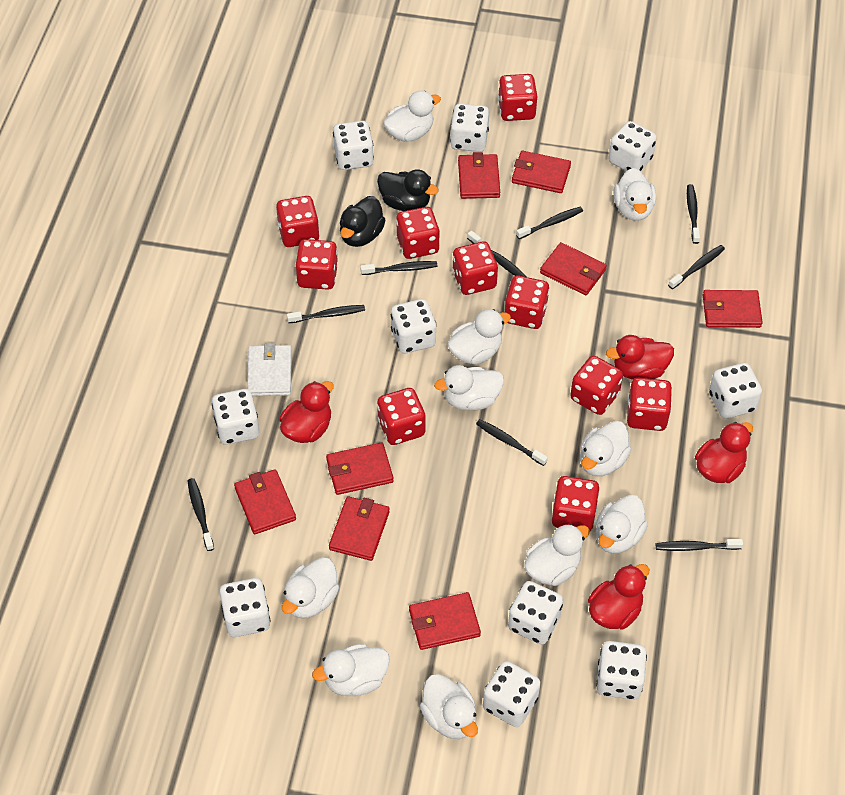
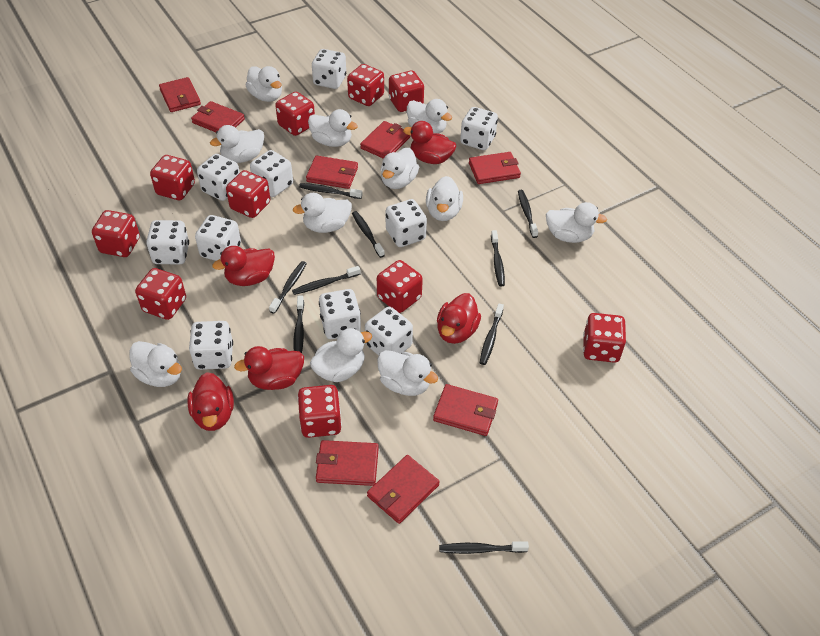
black duck: 2 -> 0
red duck: 4 -> 5
white duck: 10 -> 11
white wallet: 1 -> 0

